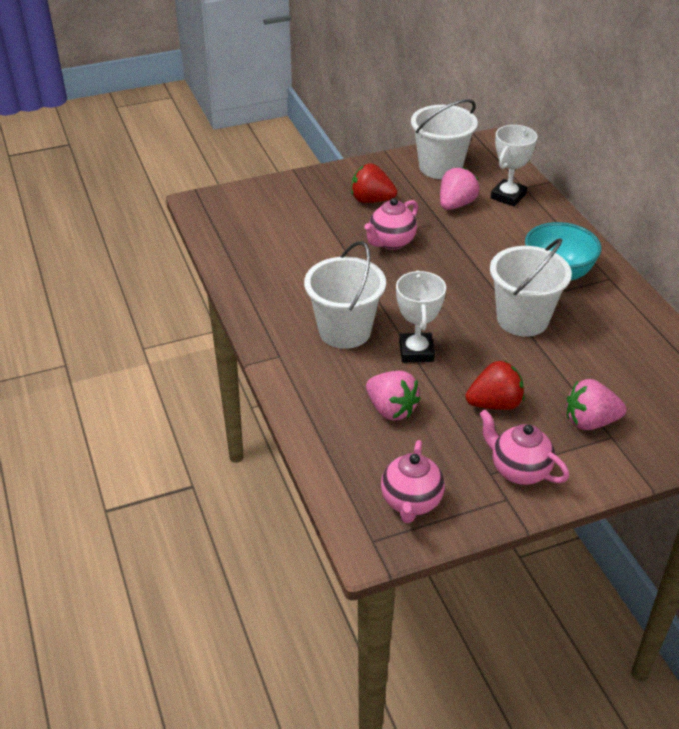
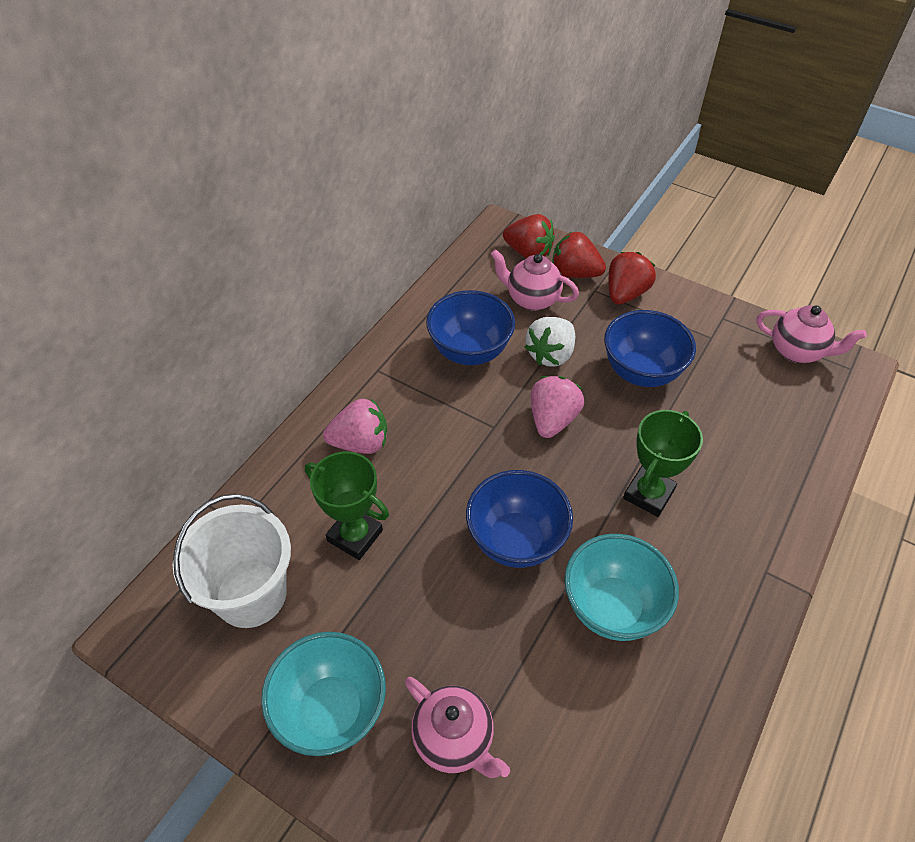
blue bowl: 0 -> 3
green trophy: 0 -> 2
pink strawberry: 3 -> 2
red strawberry: 2 -> 3
turquoise bowl: 1 -> 2
white bucket: 3 -> 1
white strawberry: 0 -> 1
white trophy: 2 -> 0

